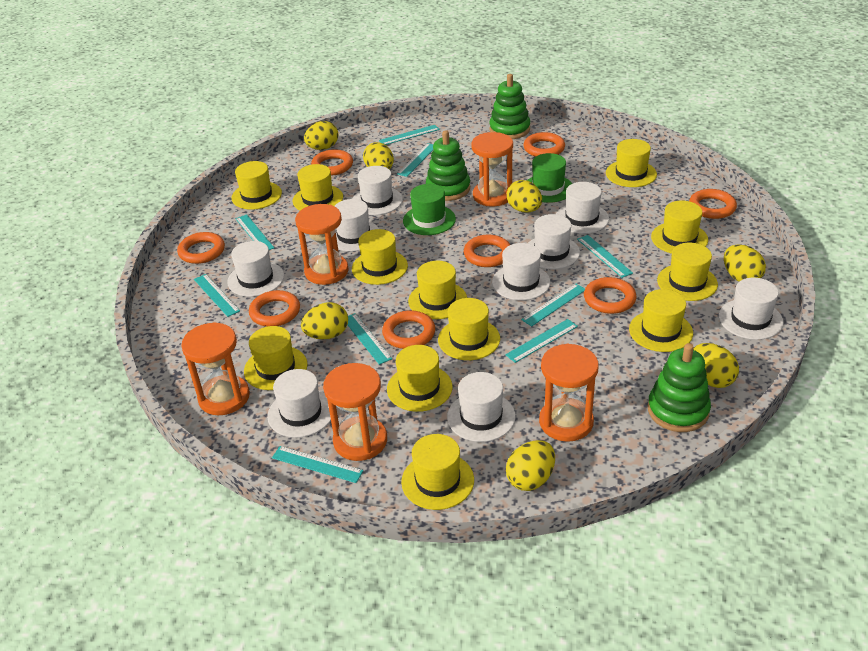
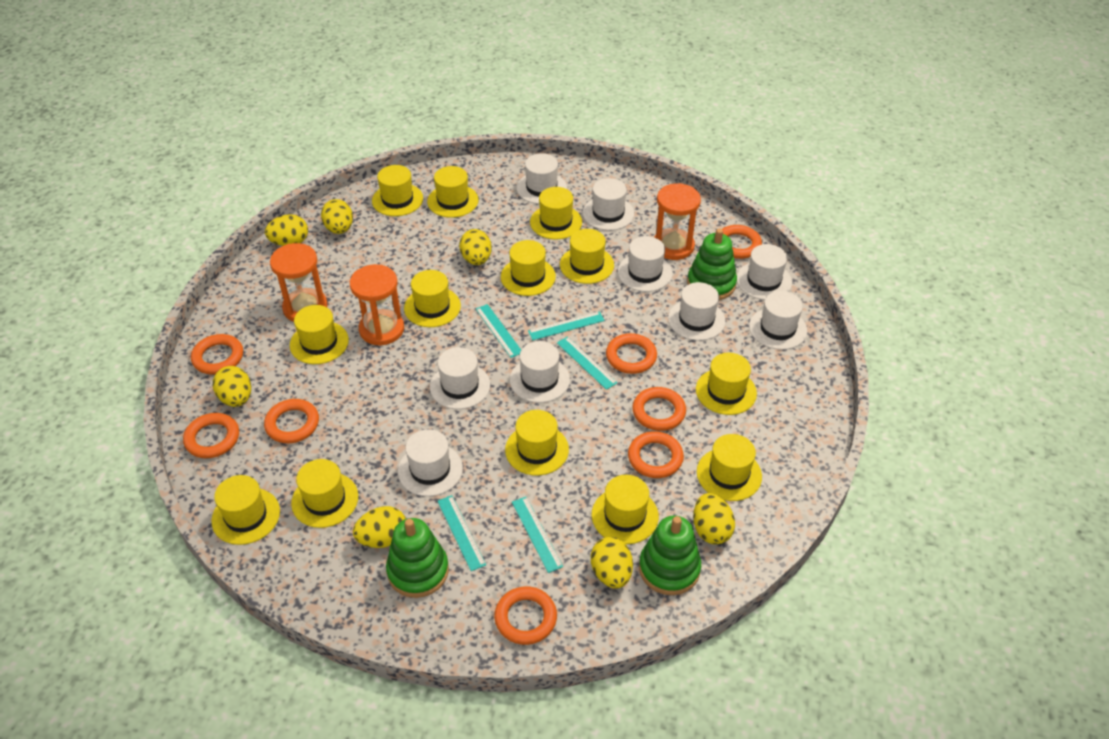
green hat: 2 -> 0
orange hourglass: 5 -> 3
turquoise ruler: 9 -> 5
yellow hat: 12 -> 13

